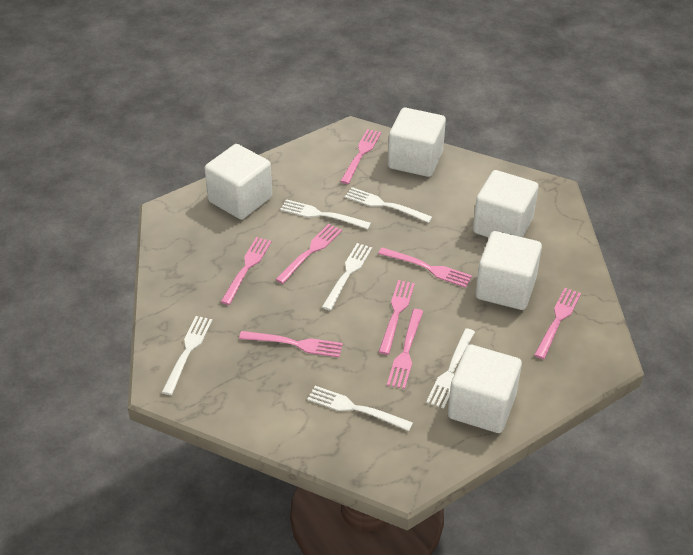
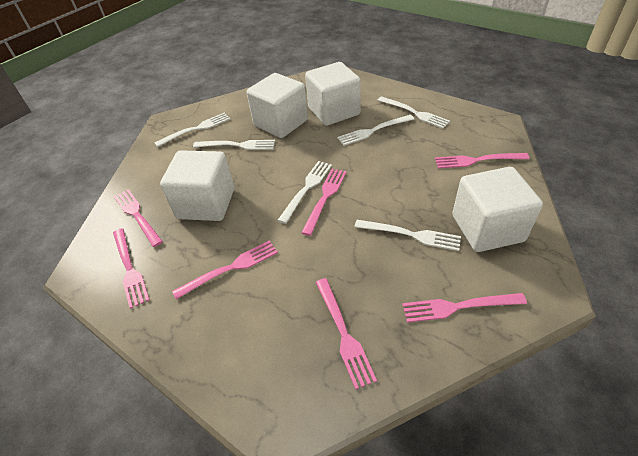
pink fork: 8 -> 7
white cube: 5 -> 4

